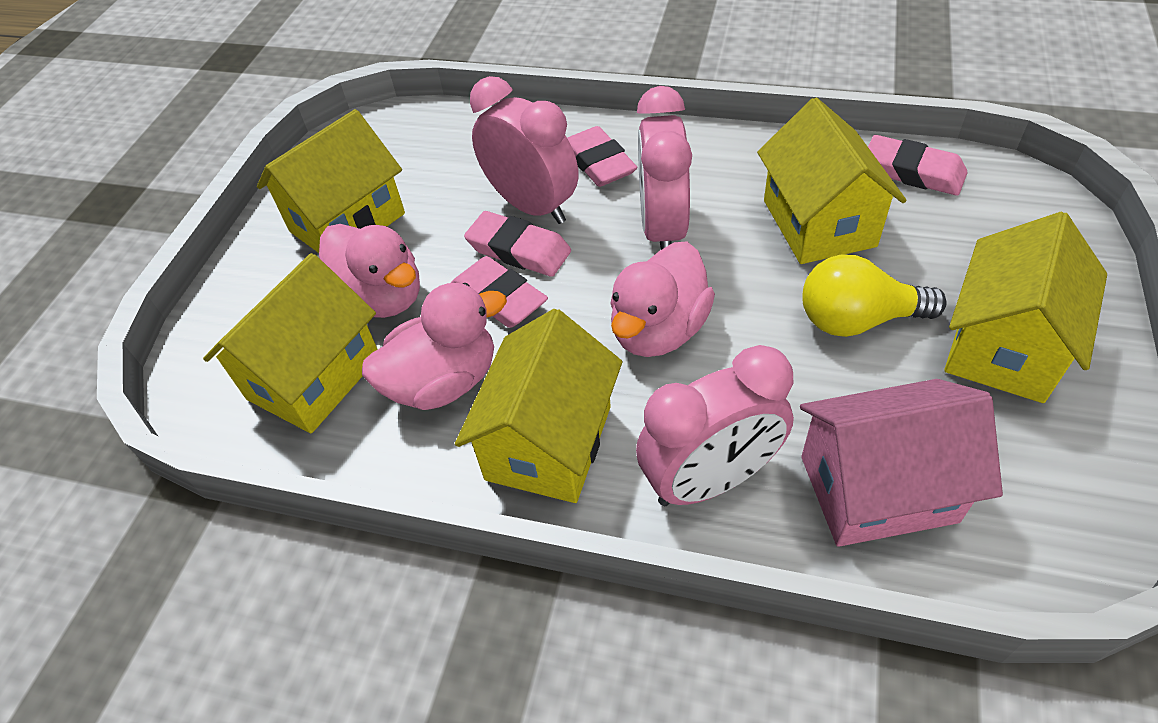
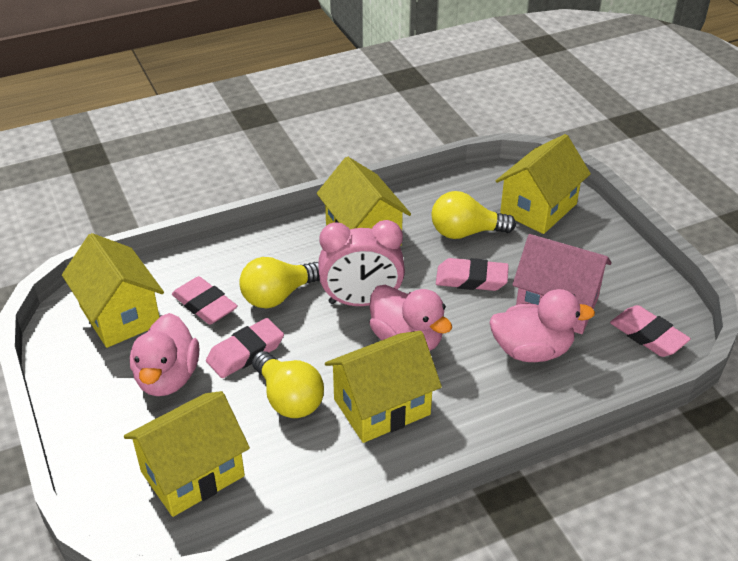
pink clock: 3 -> 1
yellow light bulb: 1 -> 3

